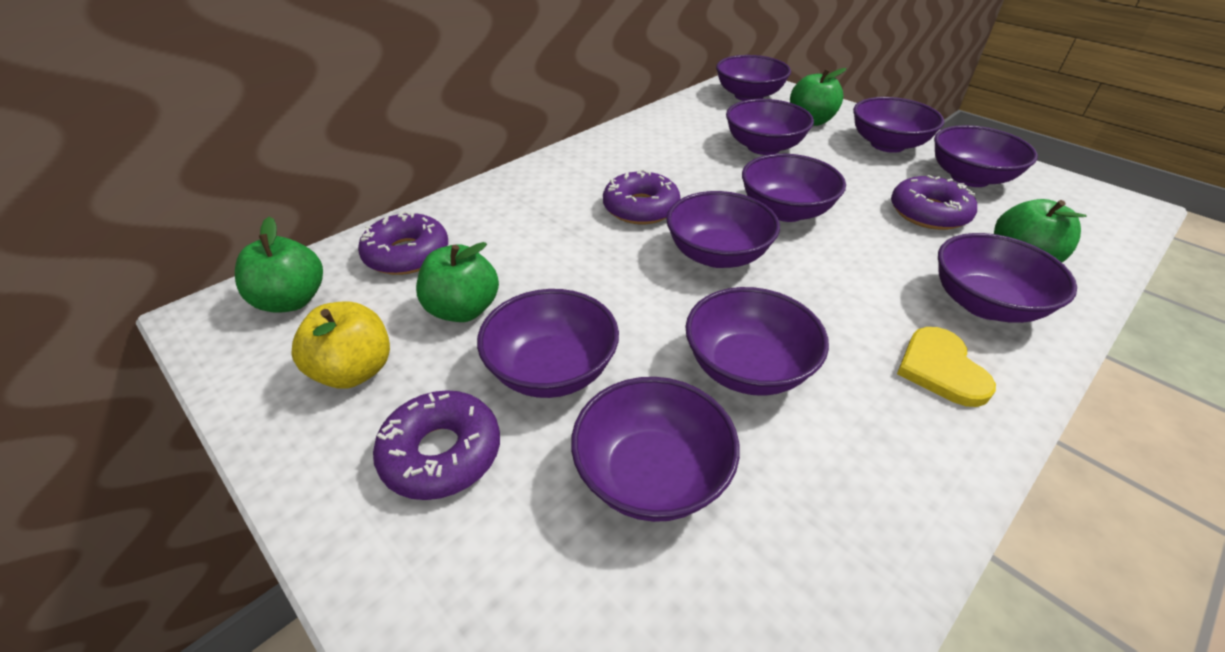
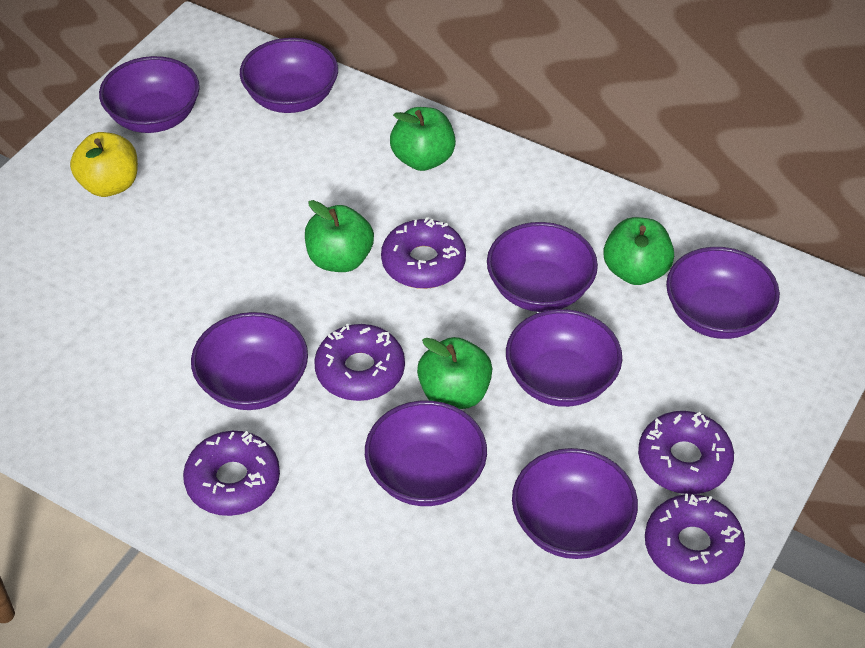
purple bowl: 10 -> 8
purple donut: 4 -> 5
yellow heart: 1 -> 0

